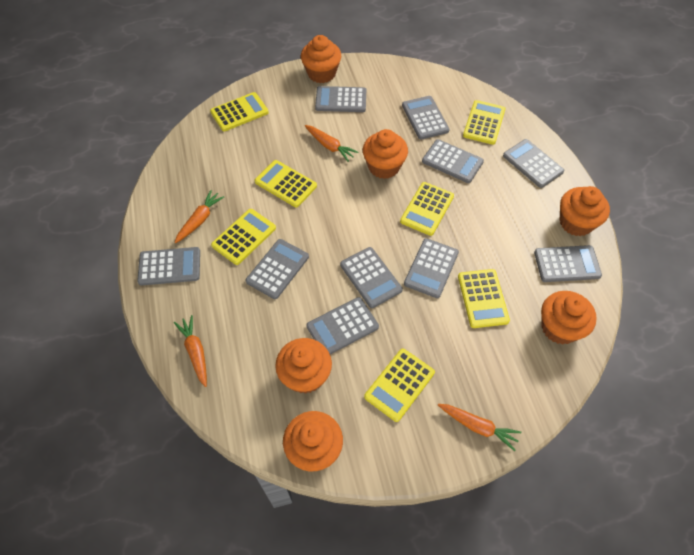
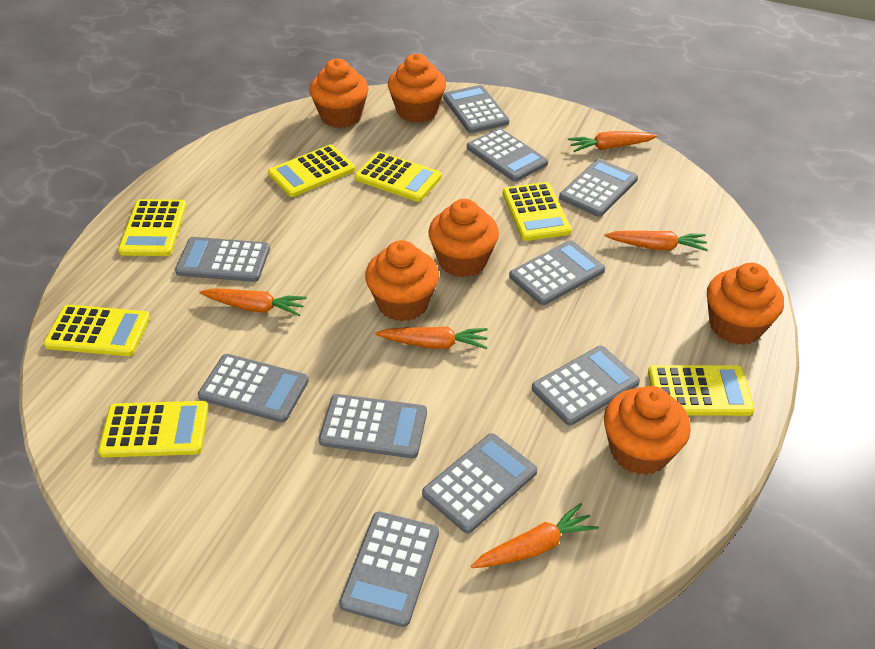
orange carrot: 4 -> 5

